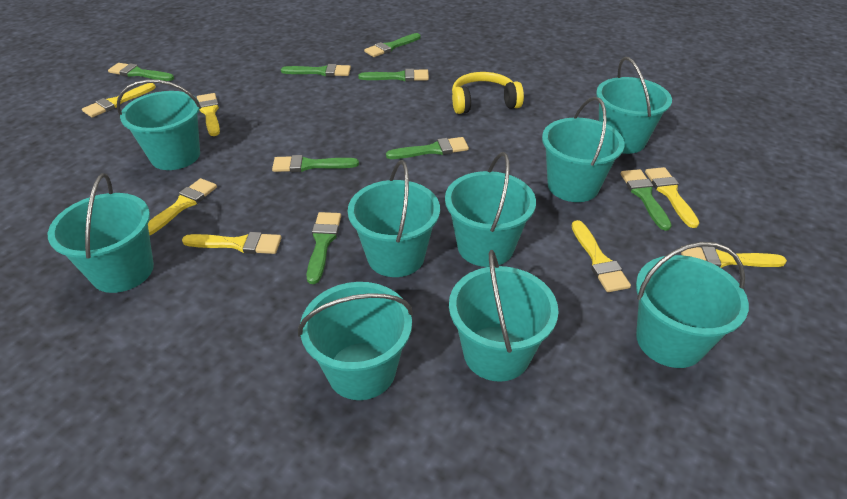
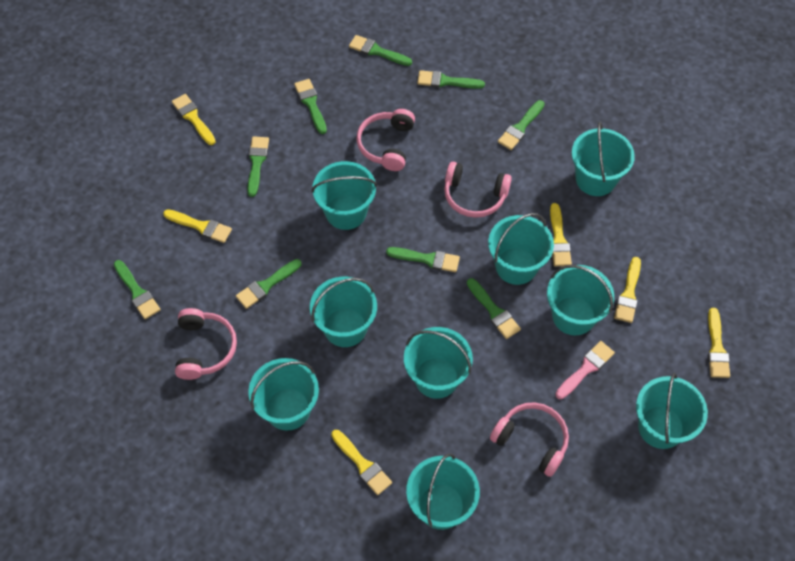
green brush: 8 -> 9
pink brush: 0 -> 1
pink headphones: 0 -> 4
yellow brush: 7 -> 6
yellow headphones: 1 -> 0

